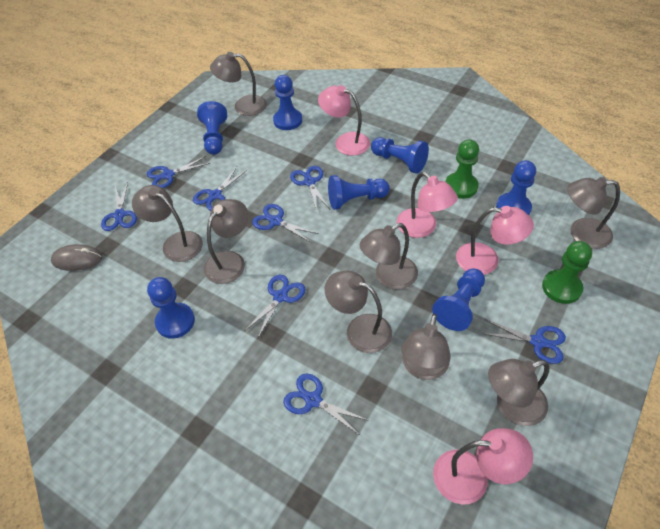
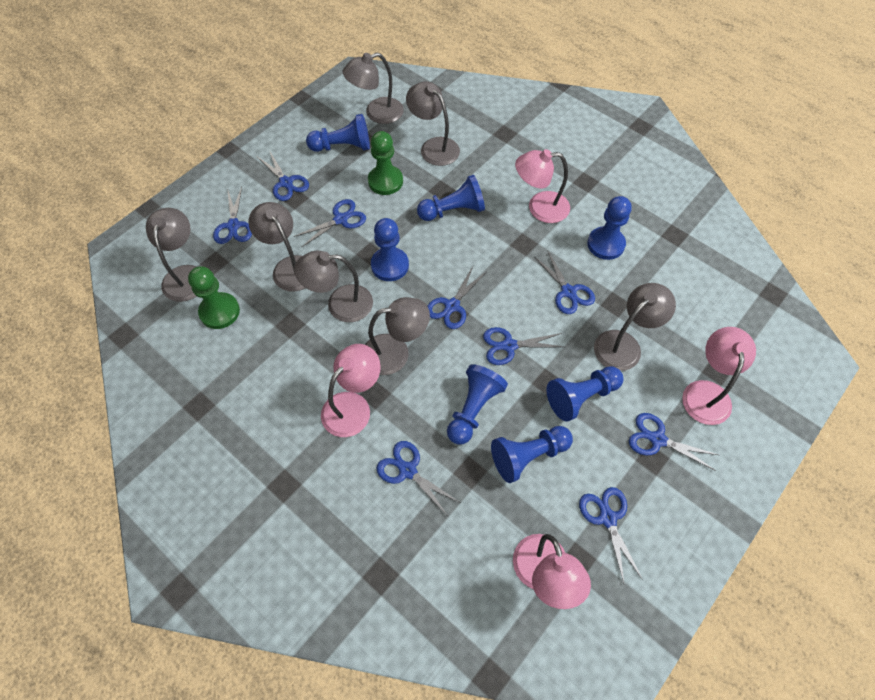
blue scissors: 8 -> 9
grey lamp: 8 -> 7
grey mouse: 1 -> 0

